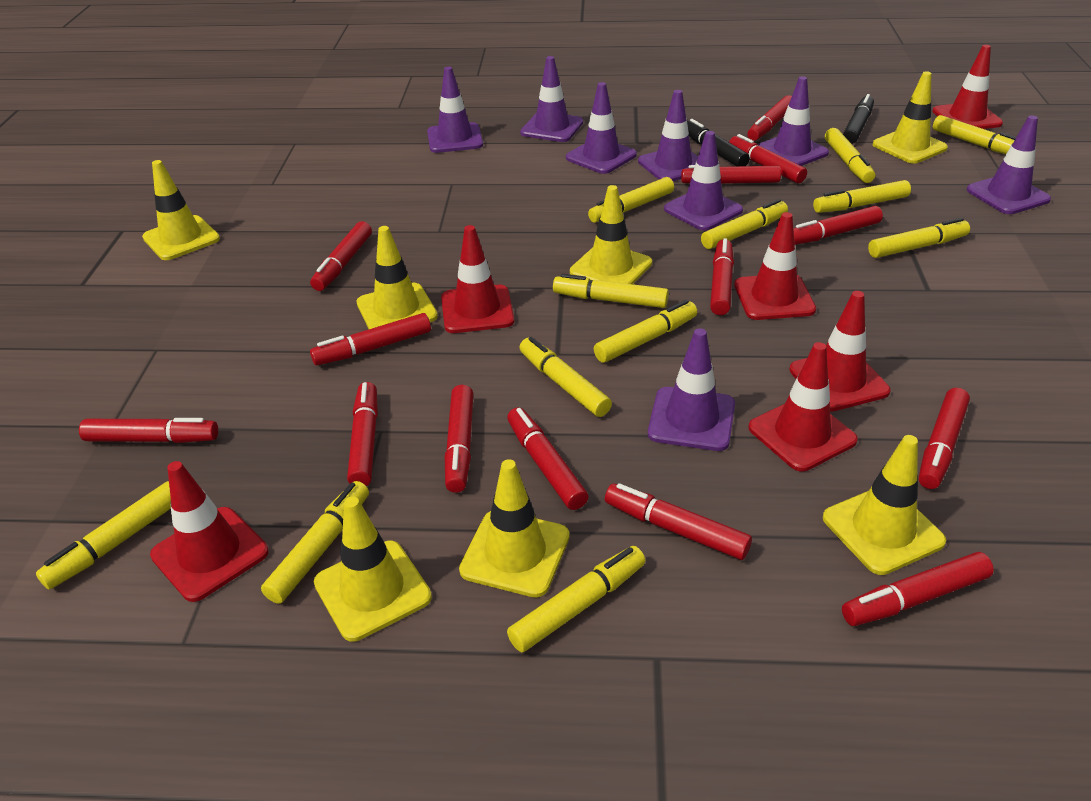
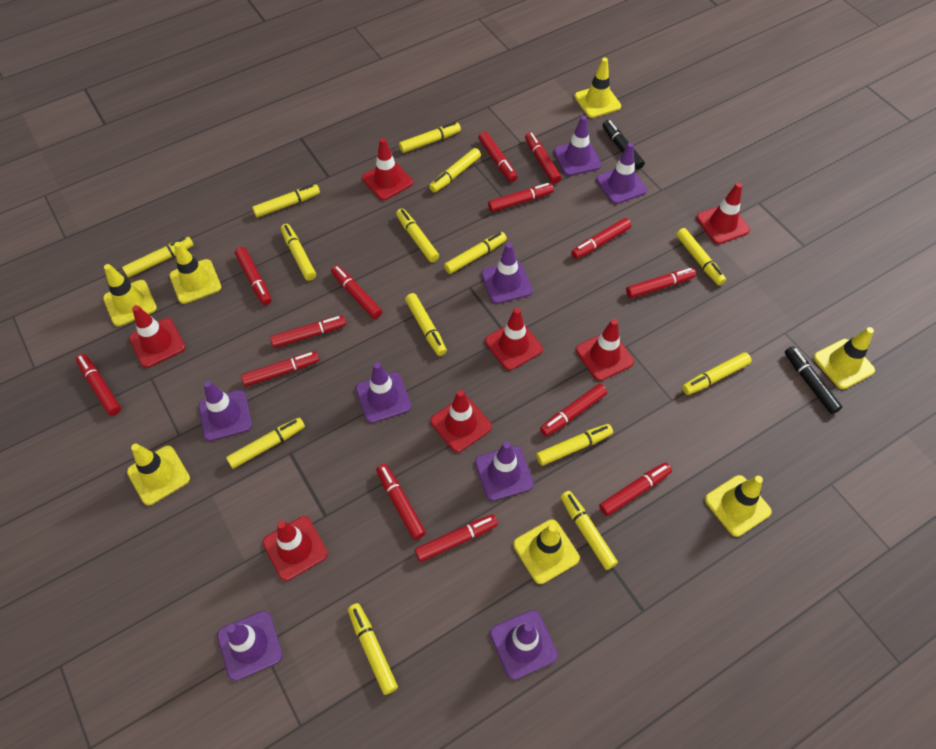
red traffic cone: 6 -> 7
yellow marker: 12 -> 14

